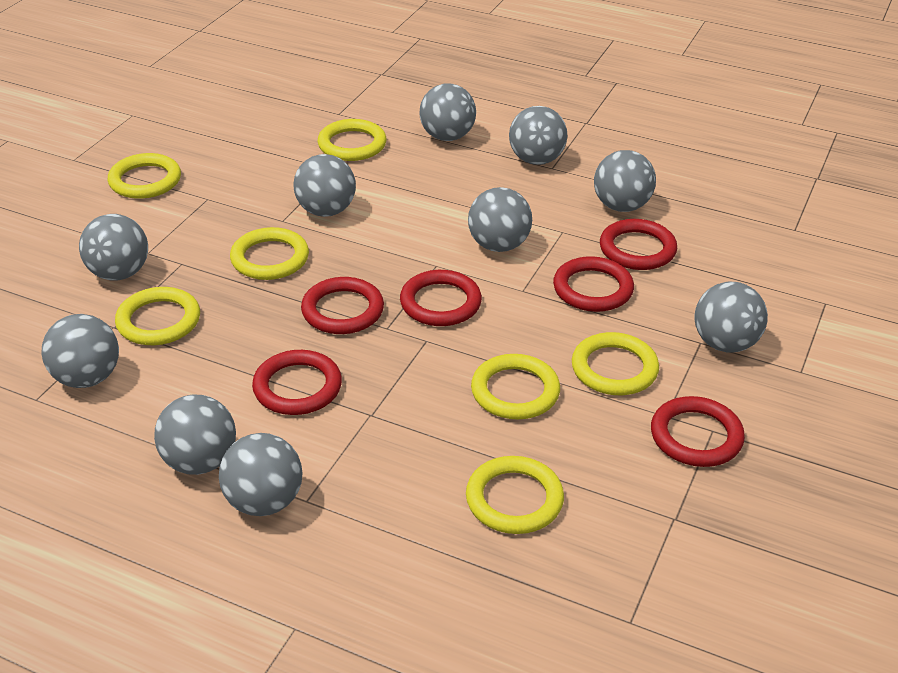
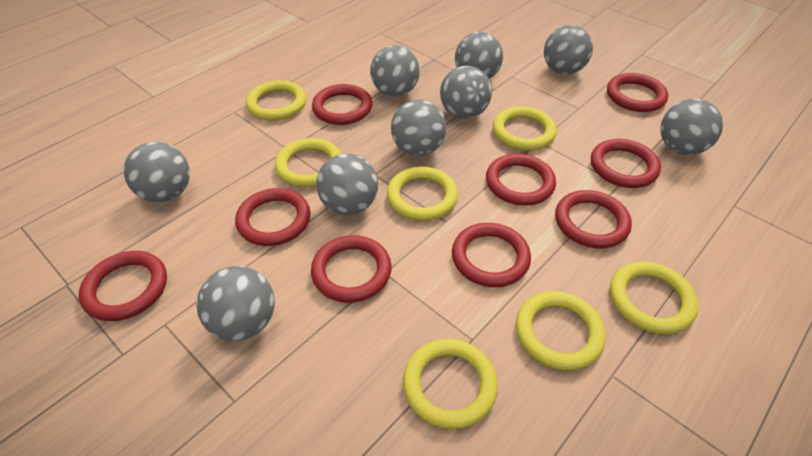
grey ball: 10 -> 9
red ring: 6 -> 9

